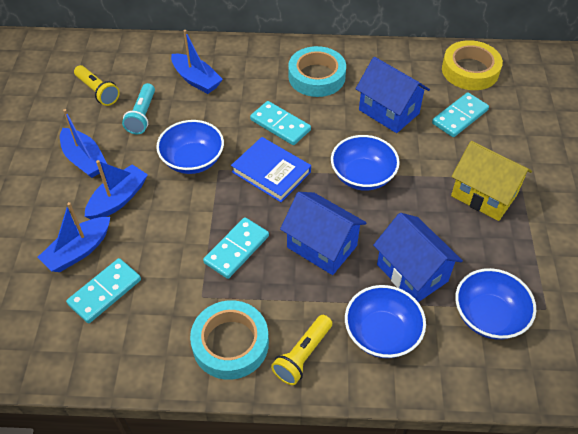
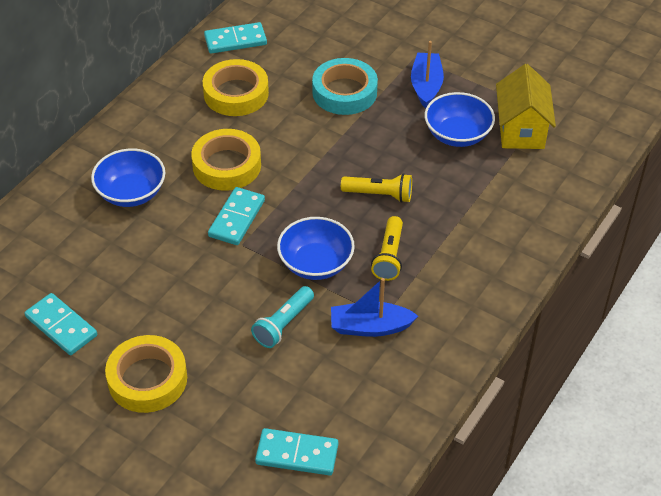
blue boat: 4 -> 2
blue book: 1 -> 0
blue bowl: 4 -> 3
blue house: 3 -> 0
turquoise tape: 2 -> 1
yellow tape: 1 -> 3

